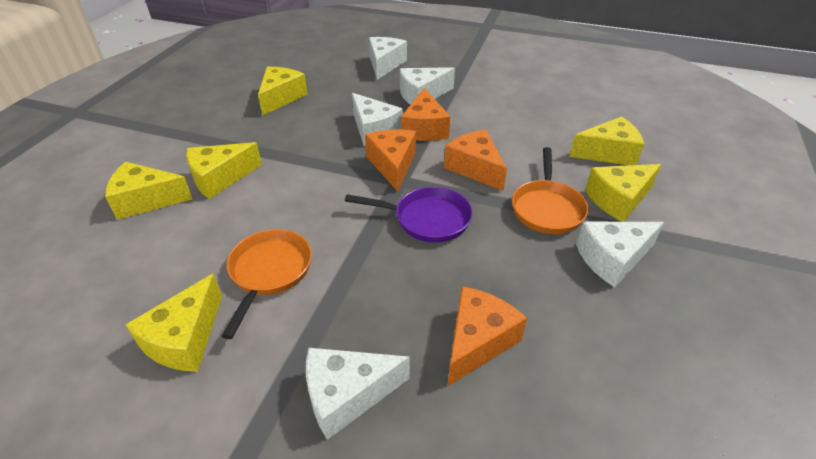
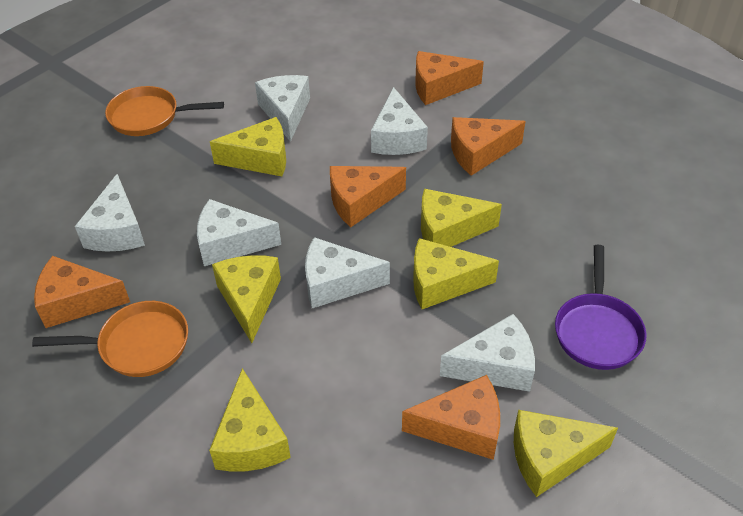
orange cheese: 4 -> 5
white cheese: 5 -> 6

